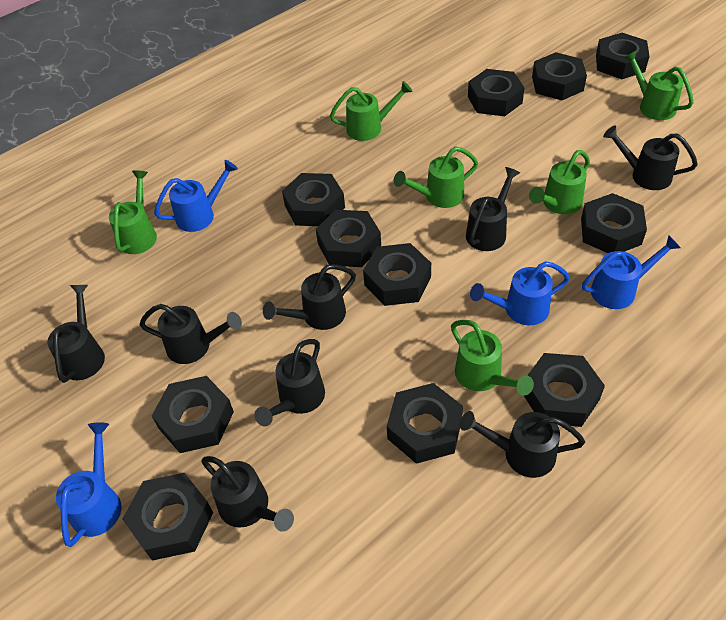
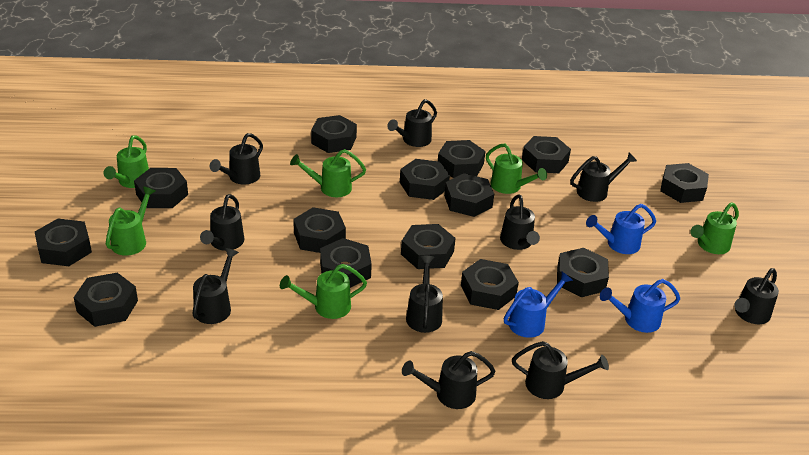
black nut: 11 -> 14
black watering can: 8 -> 10
blue watering can: 4 -> 3

